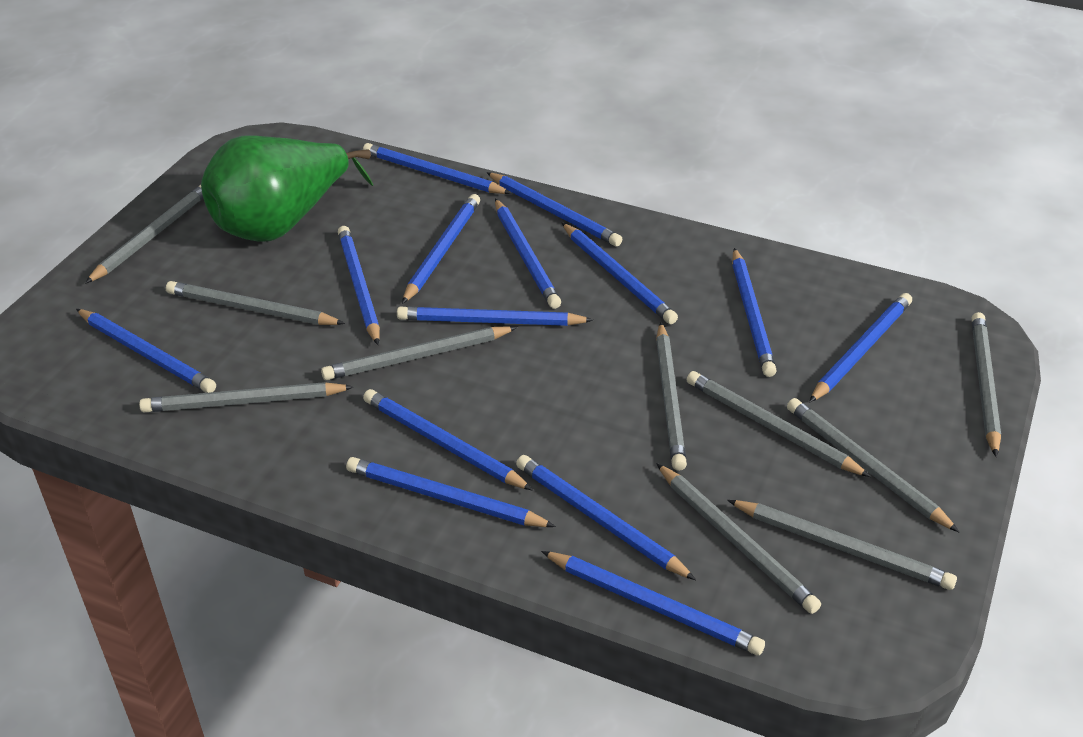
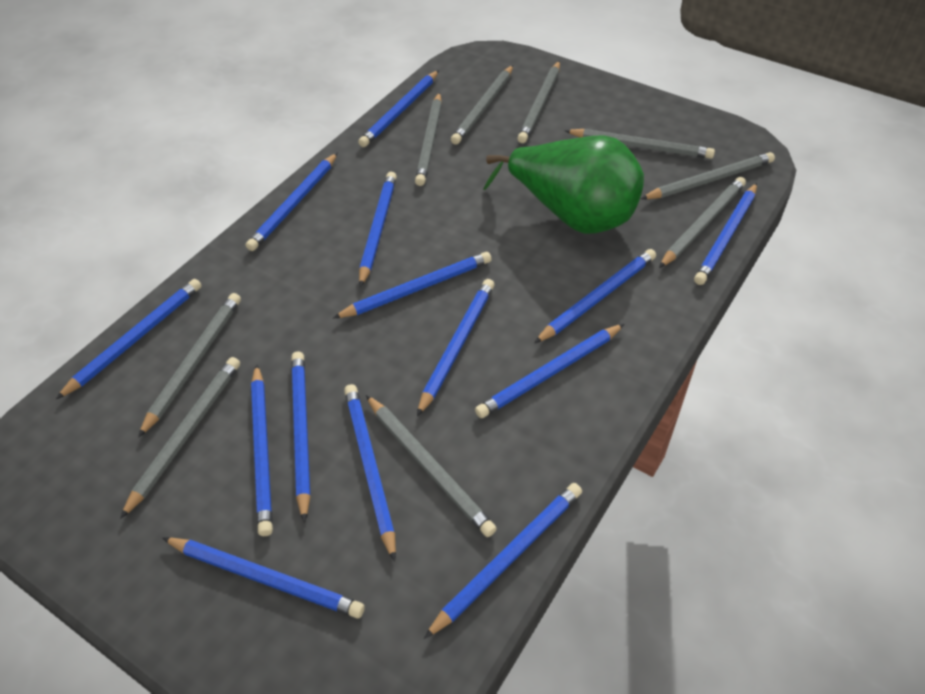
grey pencil: 10 -> 9

